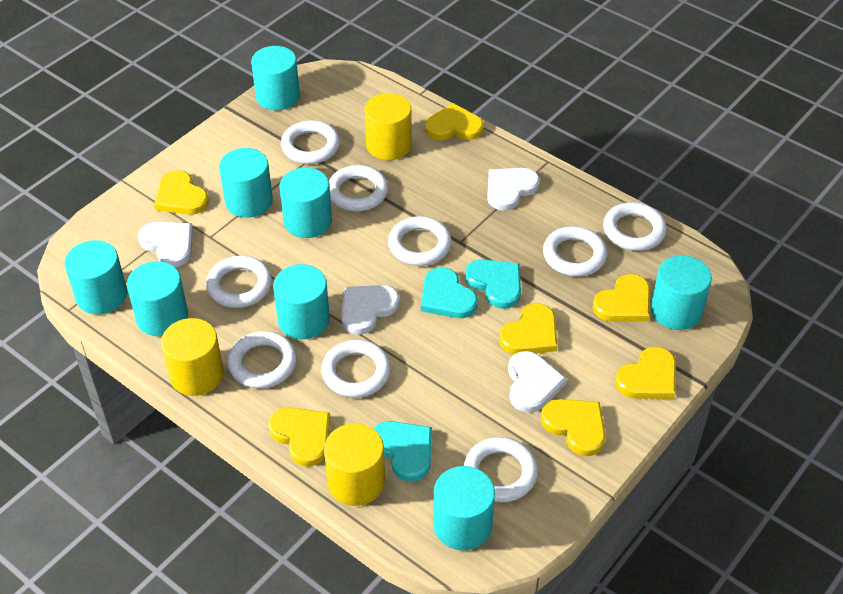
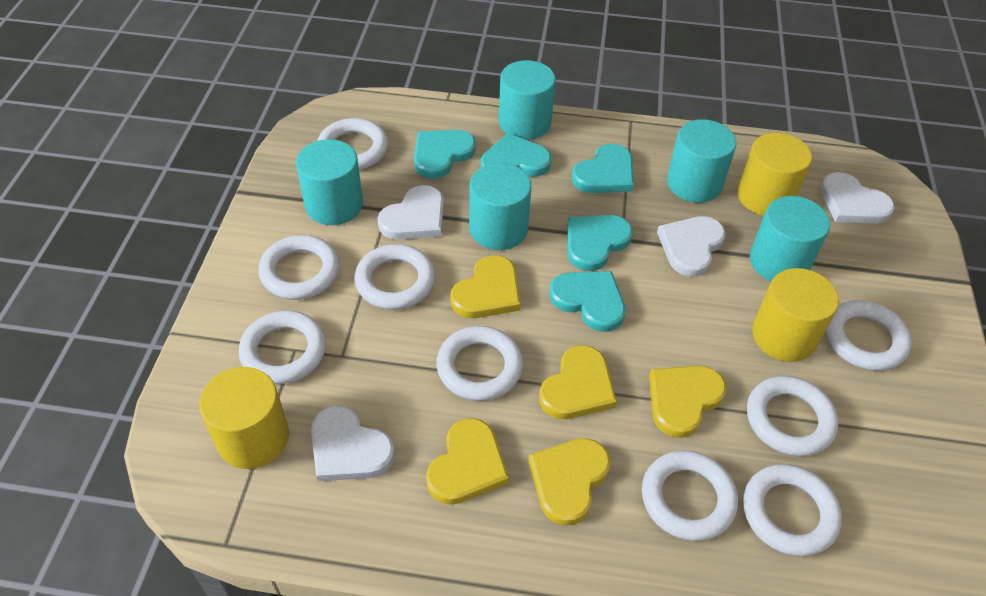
turquoise cylinder: 8 -> 5
turquoise heart: 3 -> 5
yellow heart: 7 -> 5

